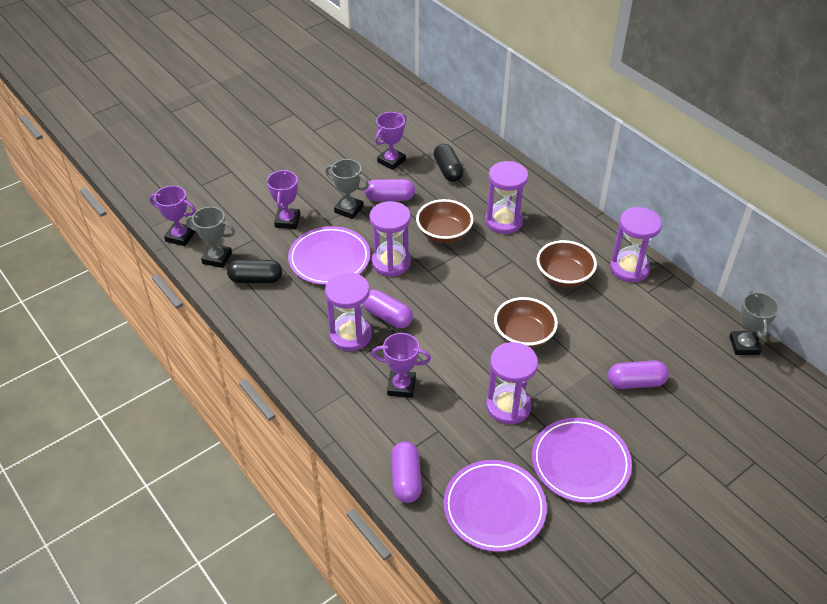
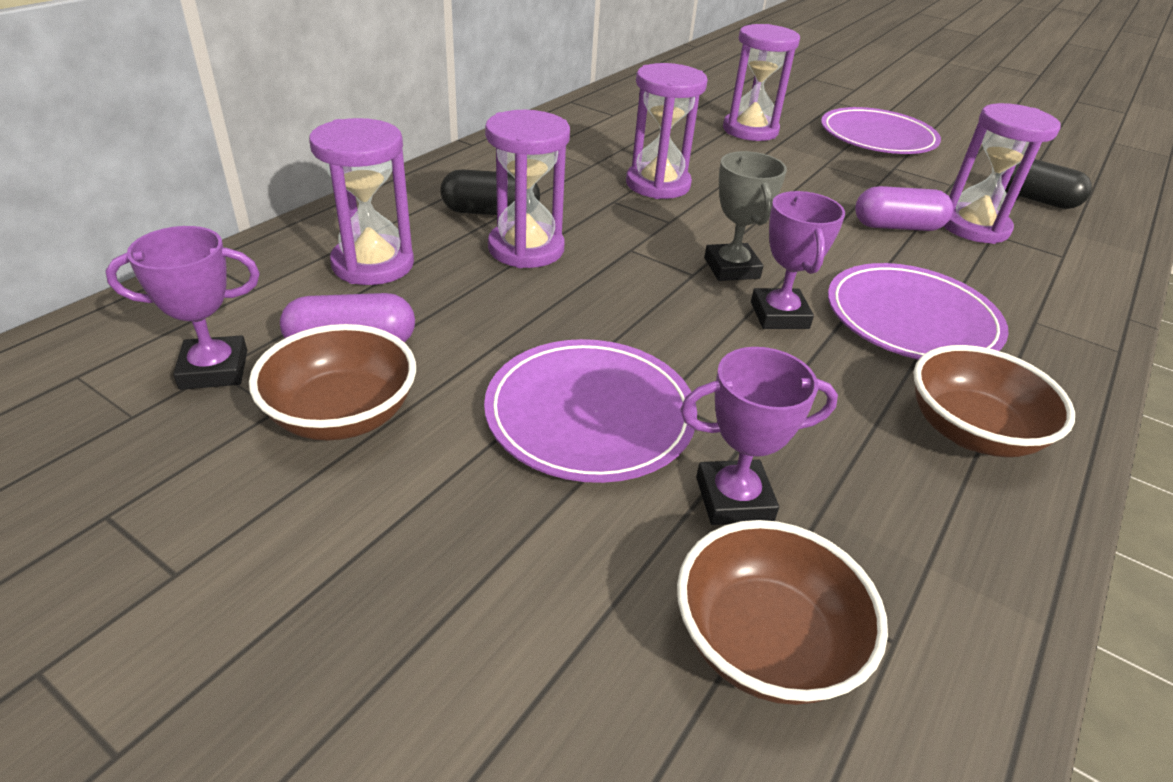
grey trophy: 3 -> 1
purple capsule: 4 -> 2
purple trophy: 4 -> 3

